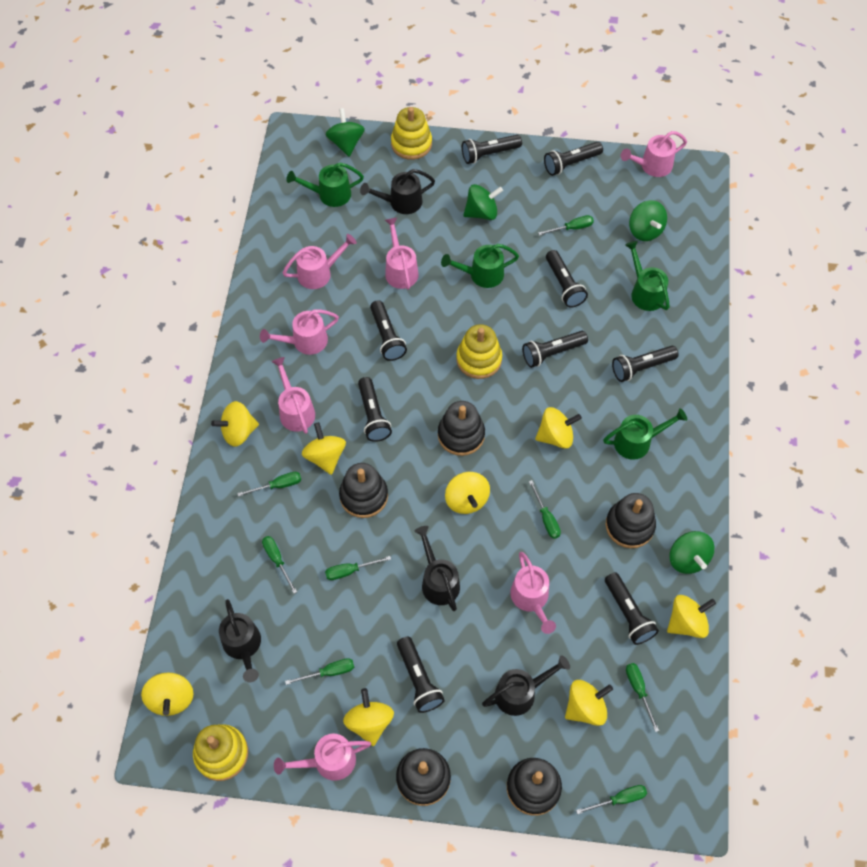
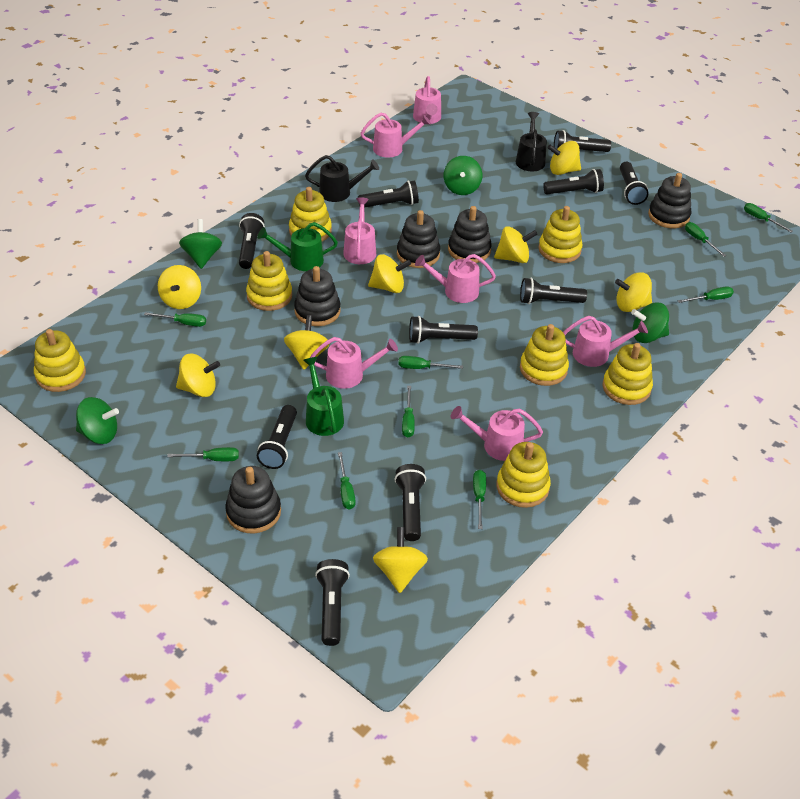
black flashlight: 9 -> 10
black watering can: 4 -> 2
green screwdriver: 8 -> 9
green watering can: 4 -> 2
yellow stacking toy: 3 -> 7

